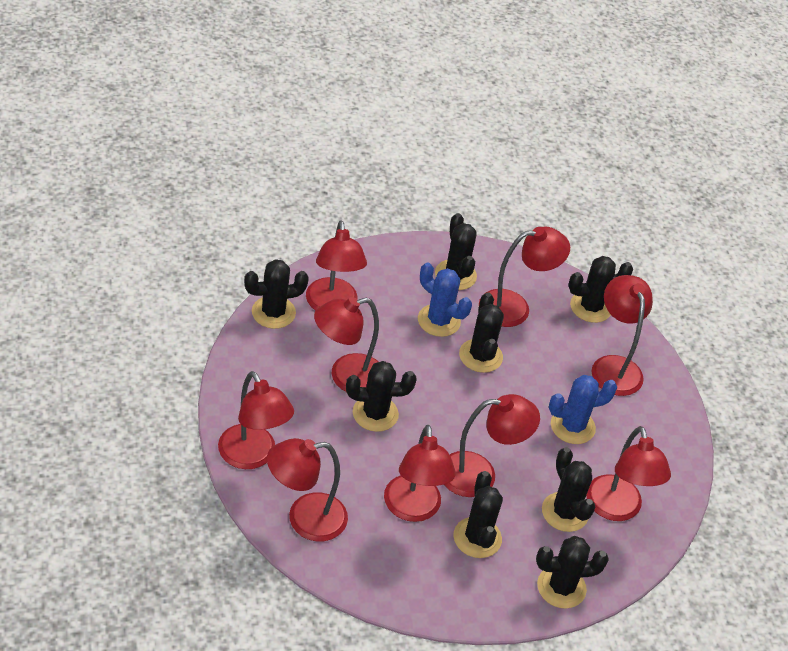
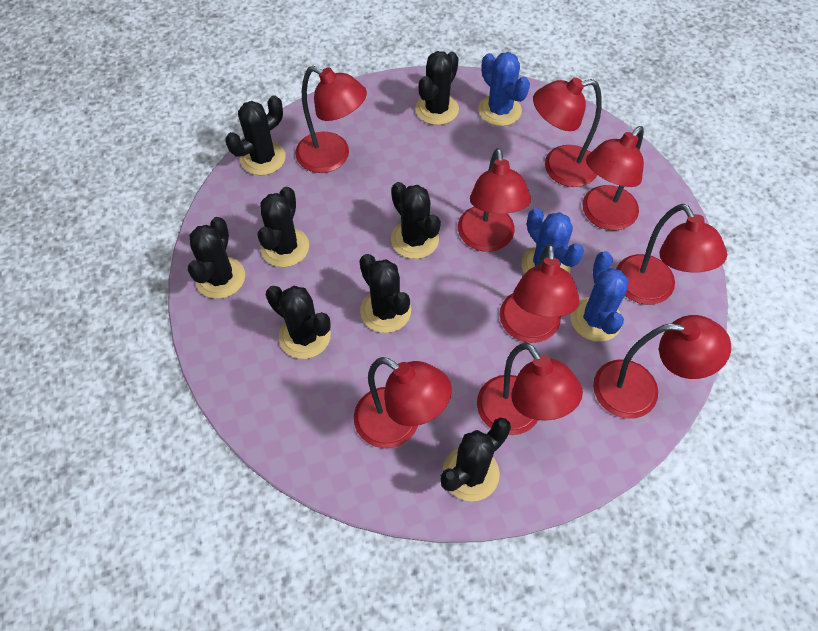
blue cactus: 2 -> 3

